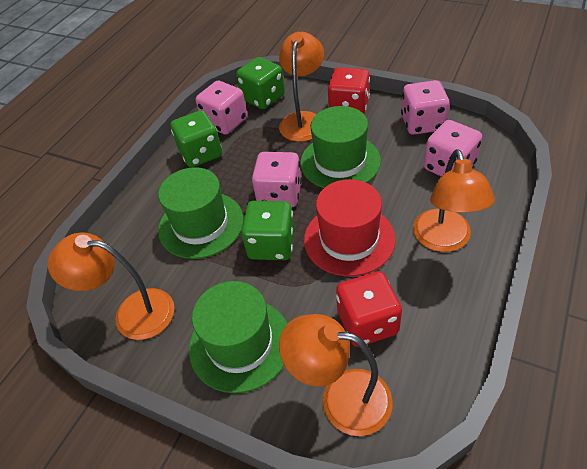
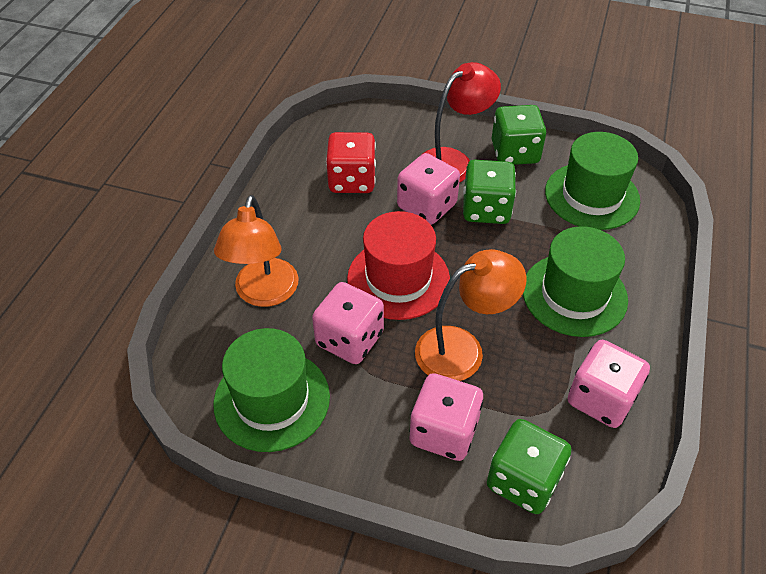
orange lamp: 4 -> 2
red dice: 2 -> 1
red lamp: 0 -> 1

